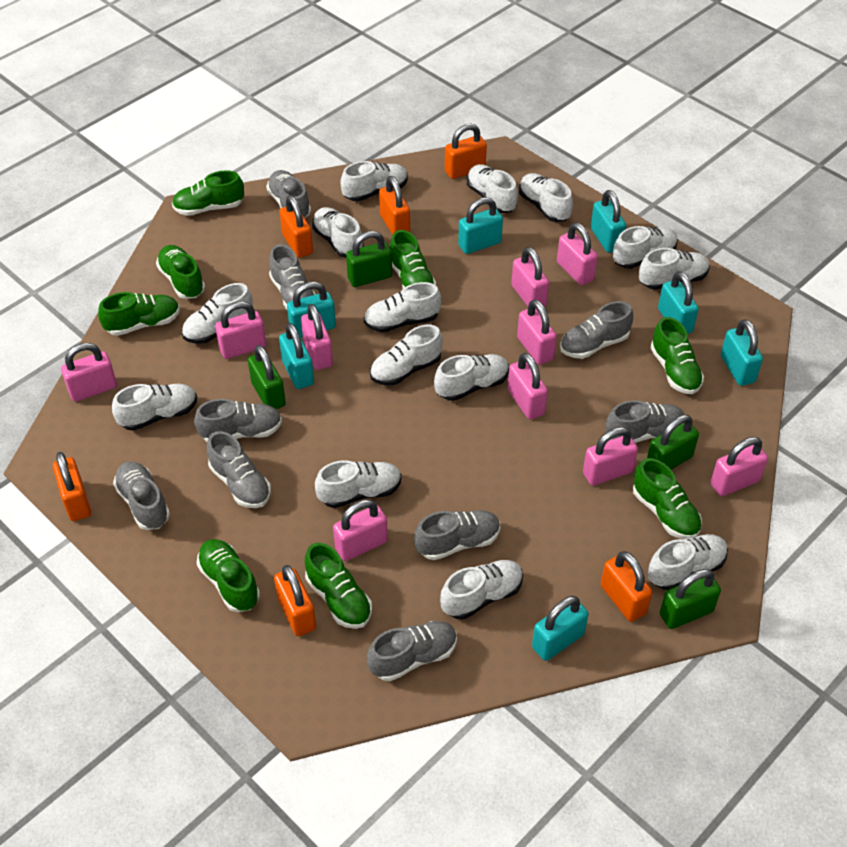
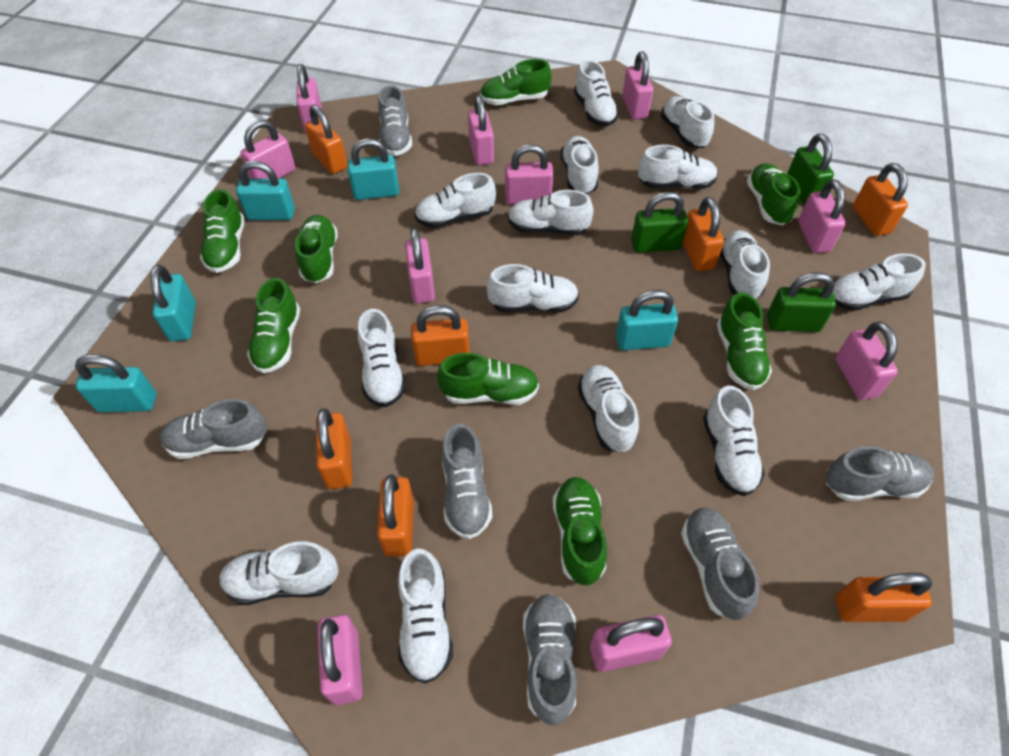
green padlock: 4 -> 3
grey shoe: 9 -> 6
orange padlock: 6 -> 7
turquoise padlock: 7 -> 5

